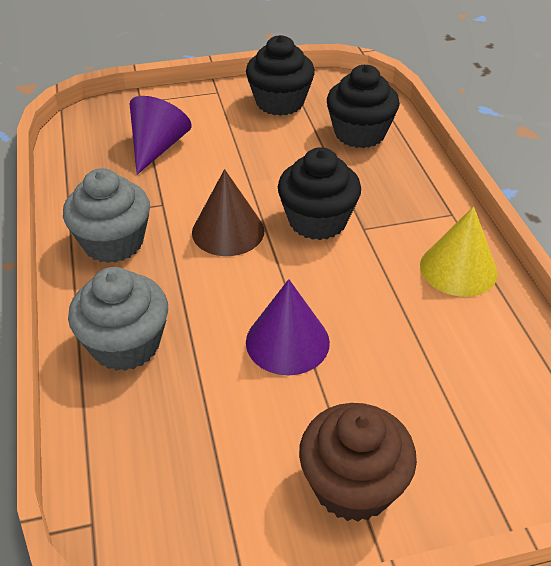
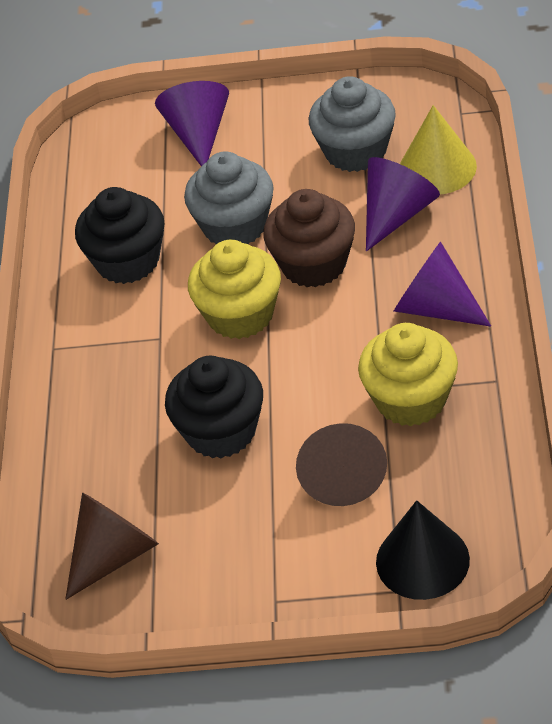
black cone: 0 -> 1
black cupcake: 3 -> 2
brown cone: 1 -> 2
purple cone: 2 -> 3
yellow cupcake: 0 -> 2

